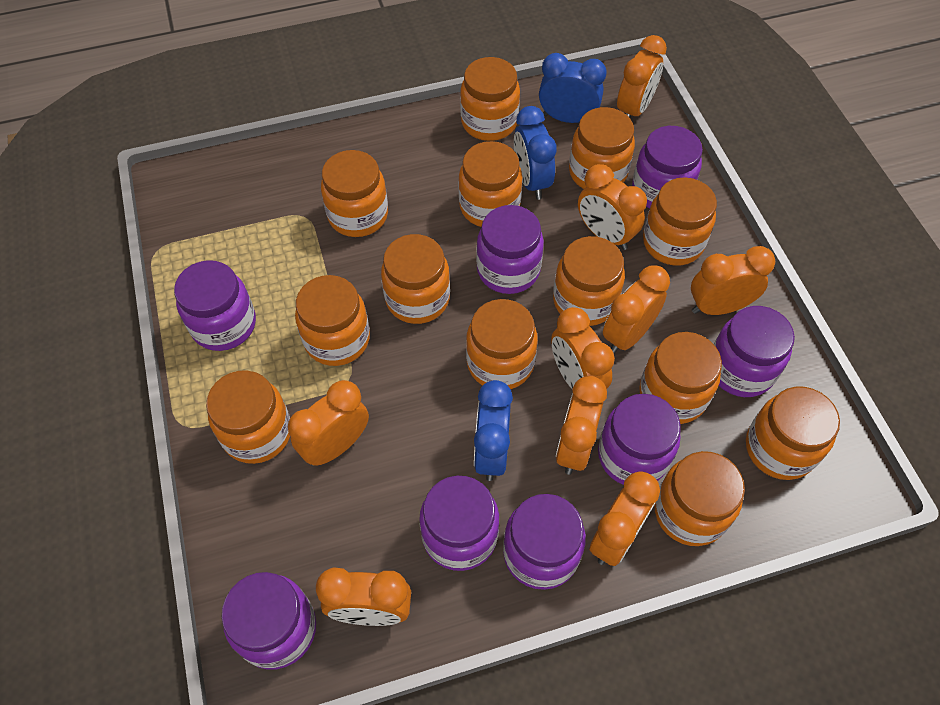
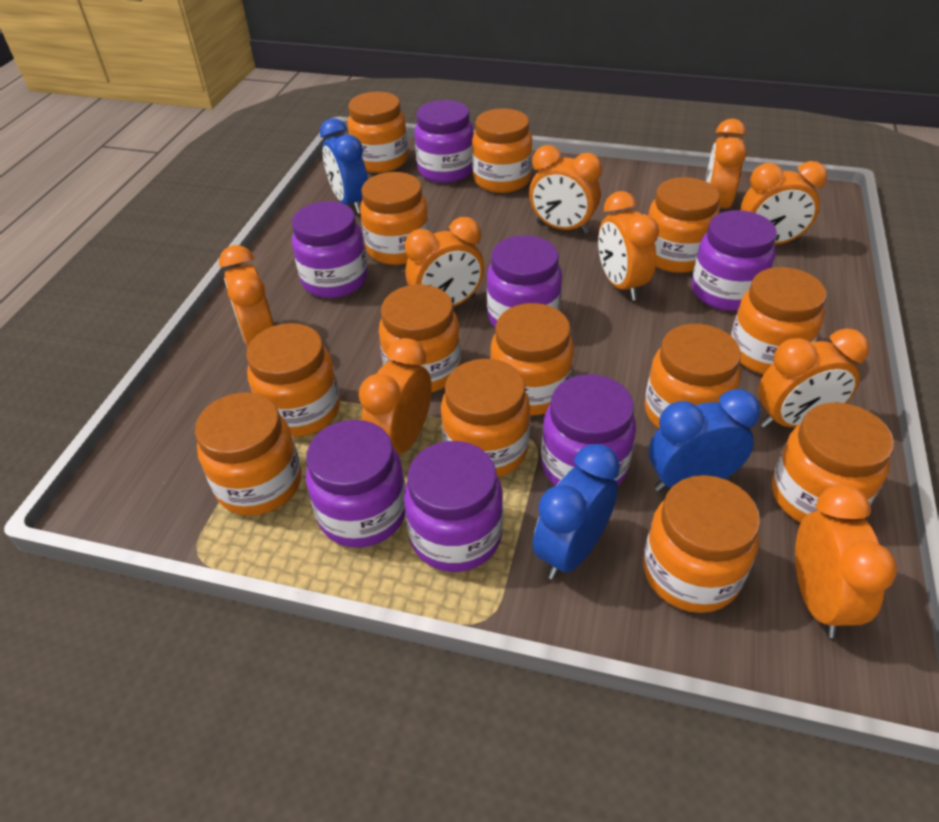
purple jar: 8 -> 7

